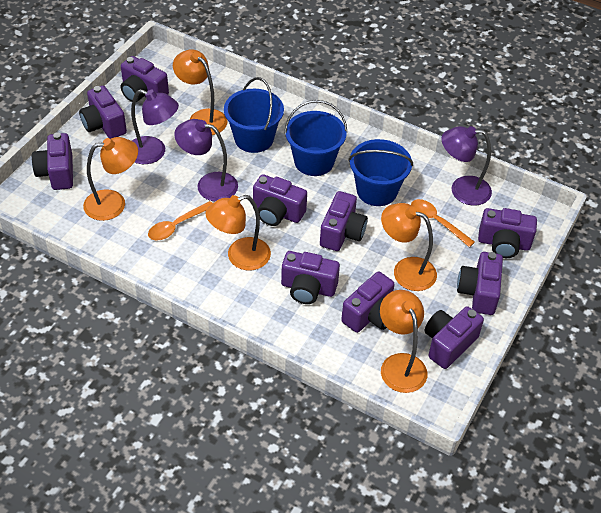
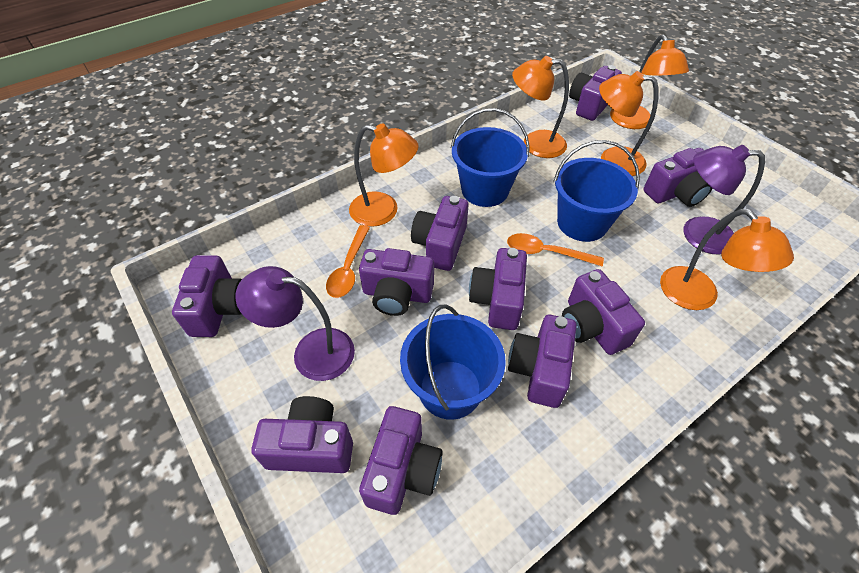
purple lamp: 3 -> 2

